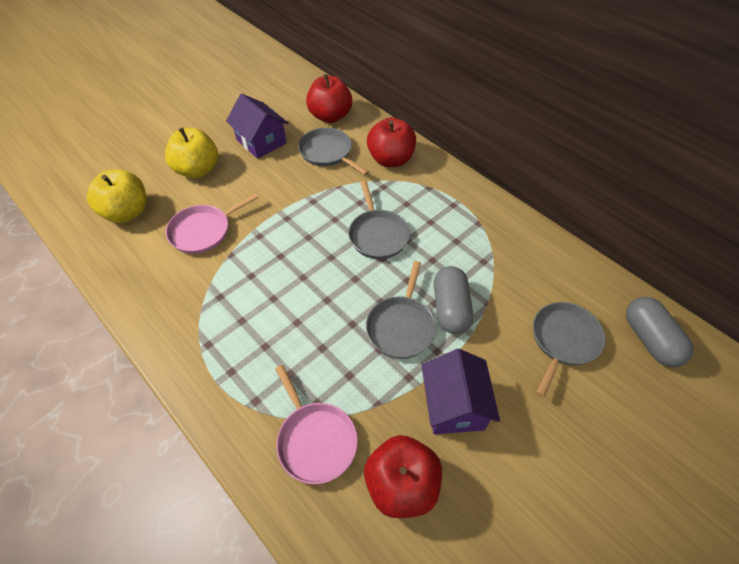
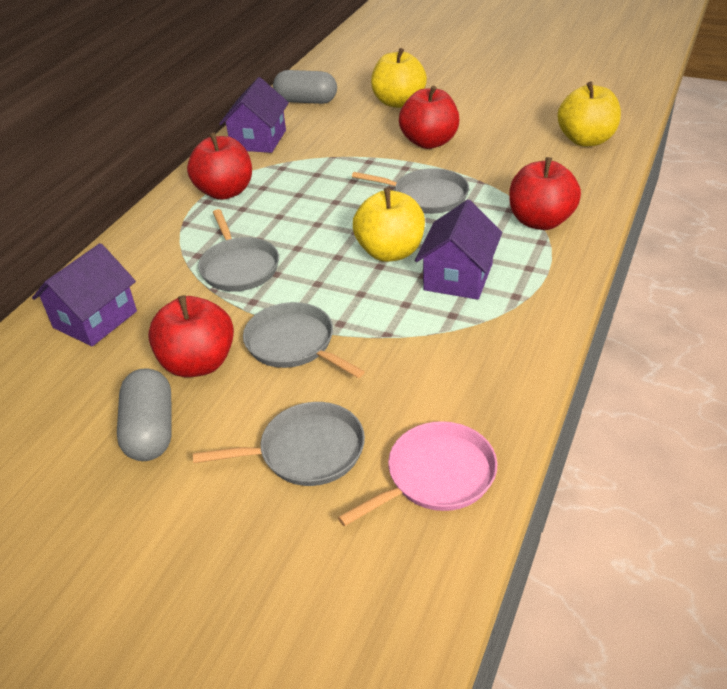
pink pan: 2 -> 1
purple house: 2 -> 3
red apple: 3 -> 4
yellow apple: 2 -> 3

